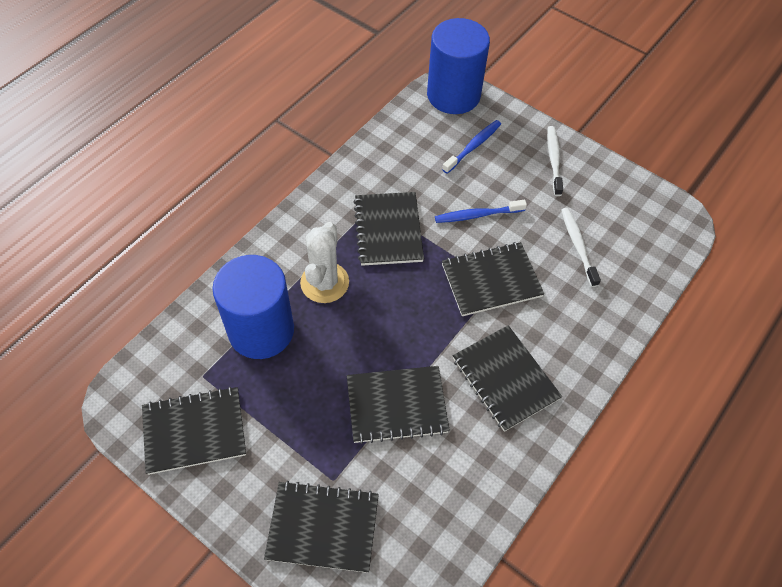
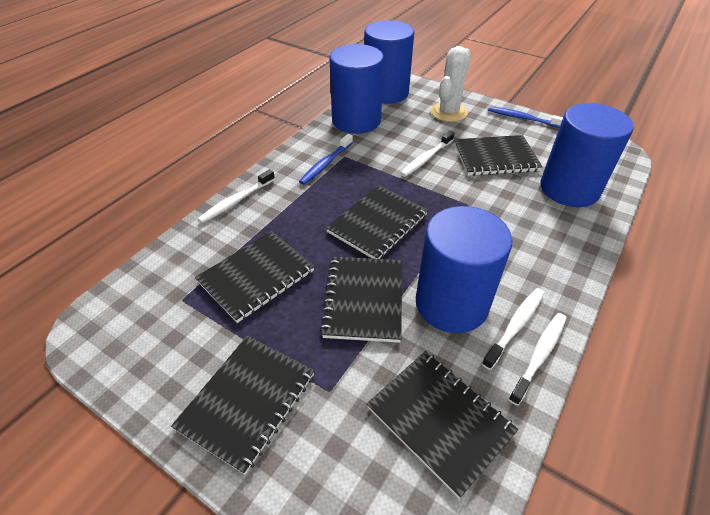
blue cylinder: 2 -> 4
white toothbrush: 2 -> 4

